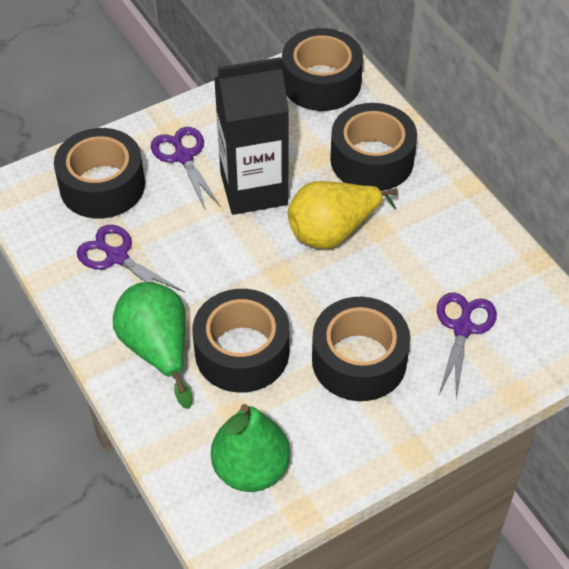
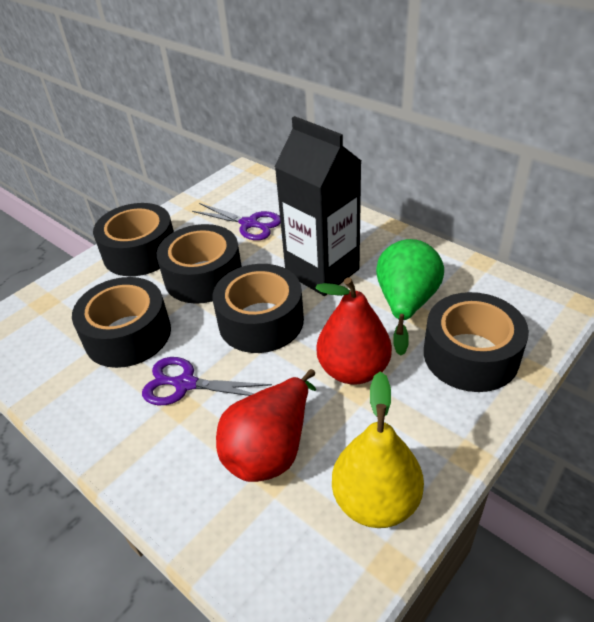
green pear: 2 -> 1
purple scissors: 3 -> 2
red pear: 0 -> 2

